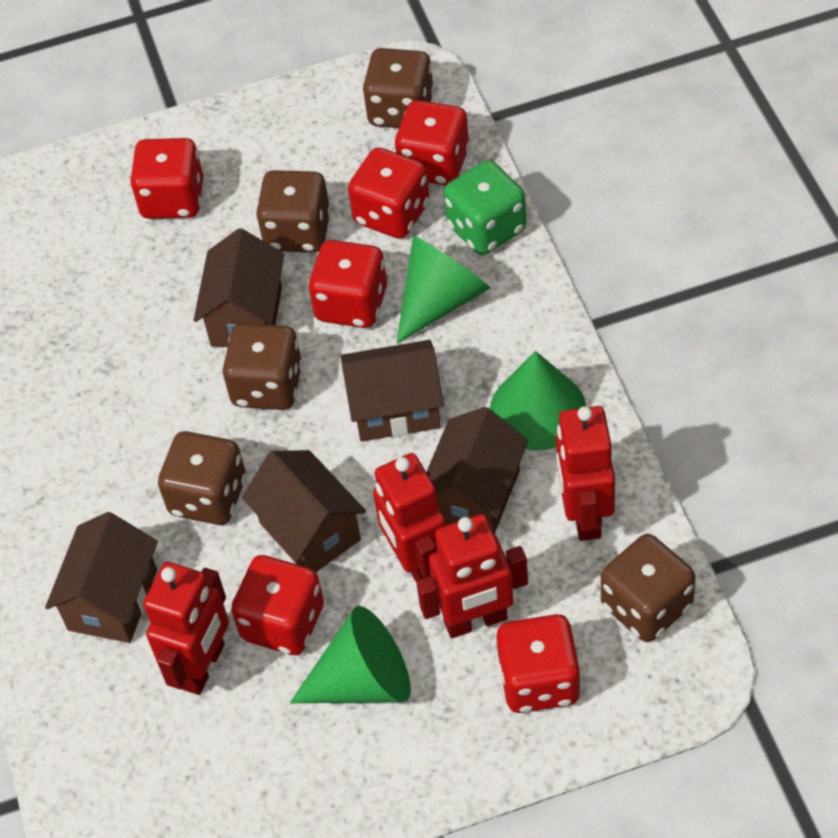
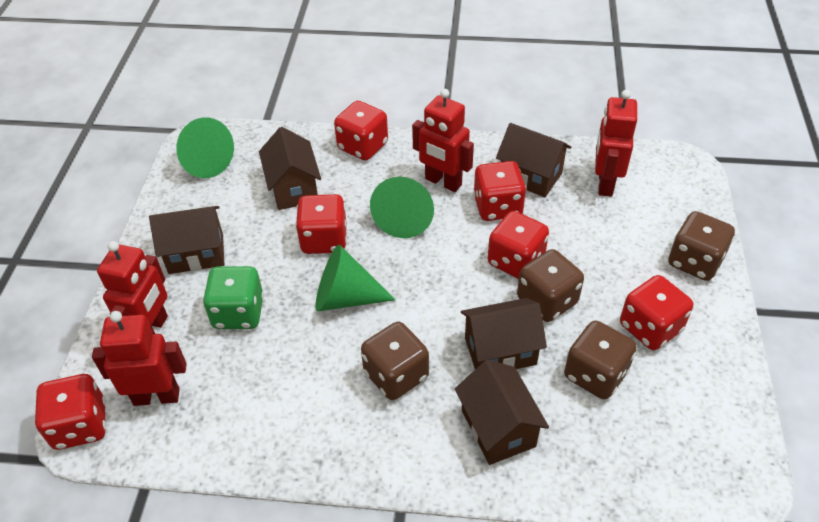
brown dice: 5 -> 4

